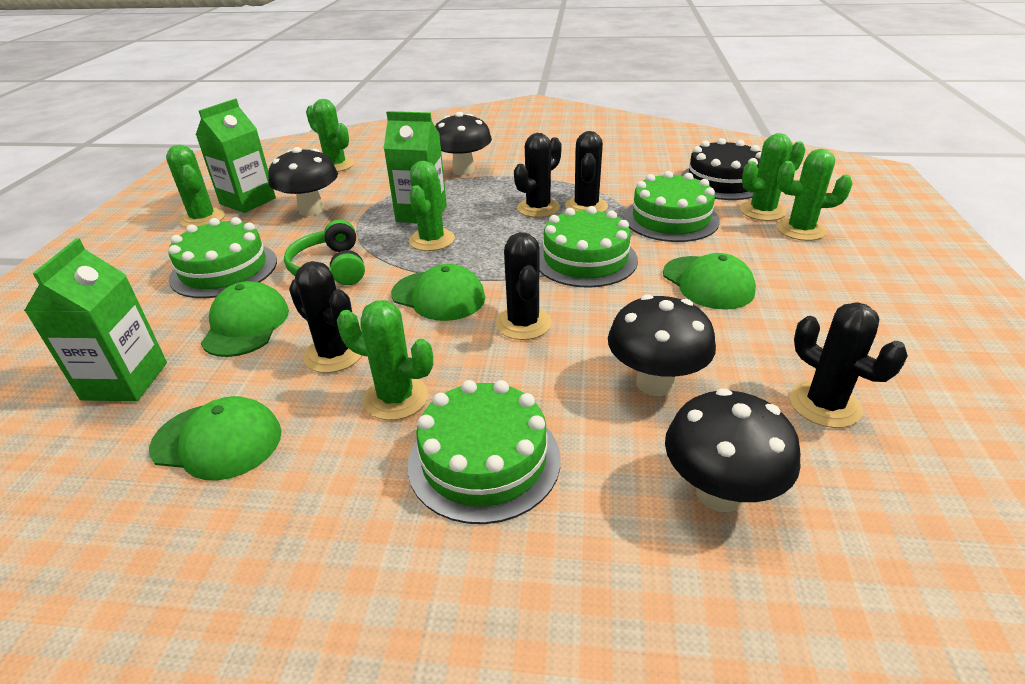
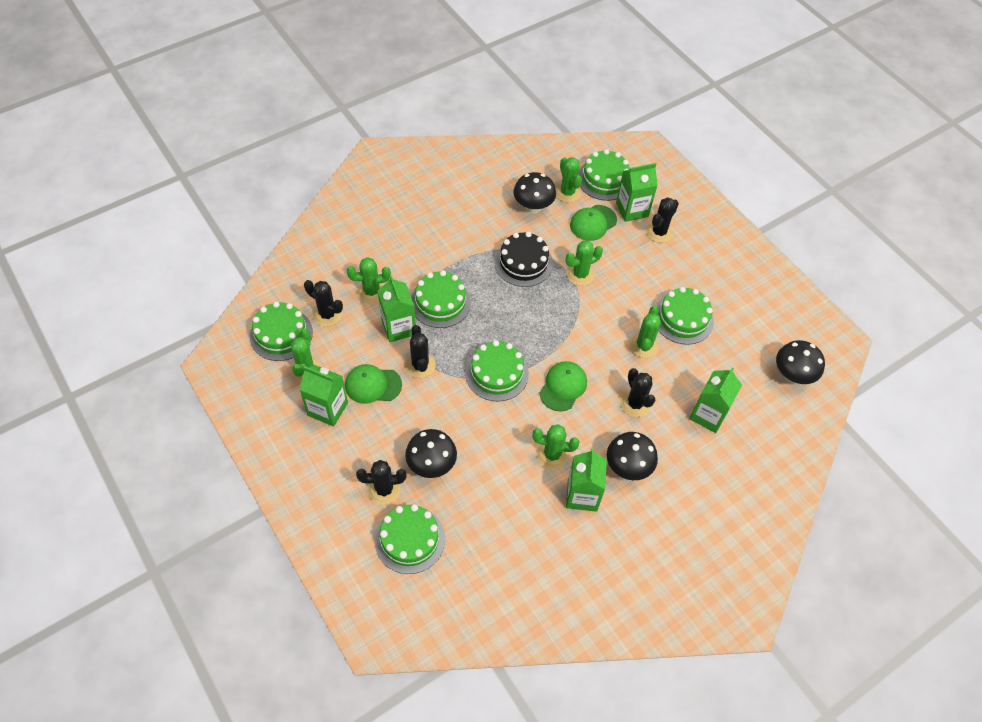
green cake: 4 -> 6
green cap: 4 -> 3
green carton: 3 -> 5
green headphones: 1 -> 0

